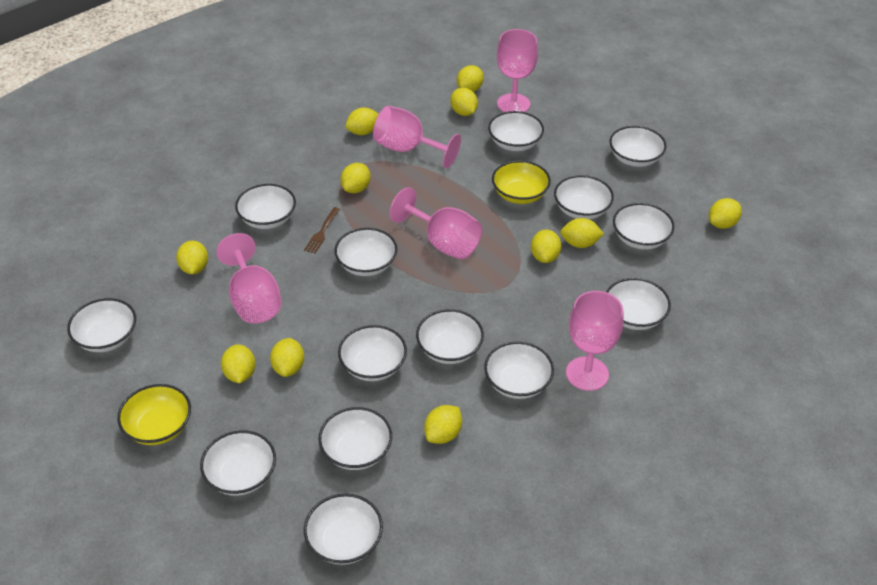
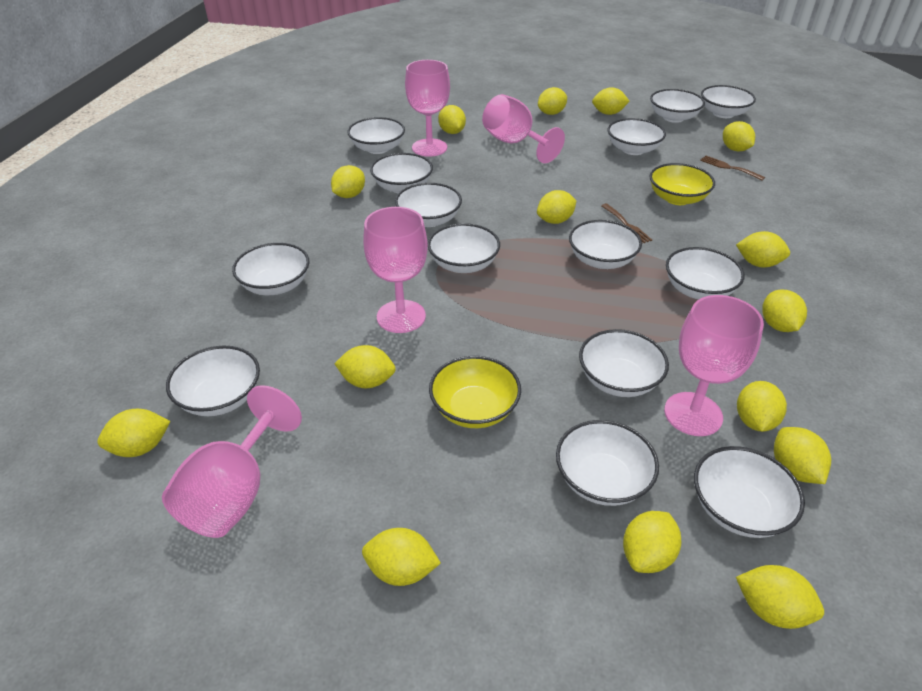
brown fork: 1 -> 2
yellow lemon: 11 -> 15

